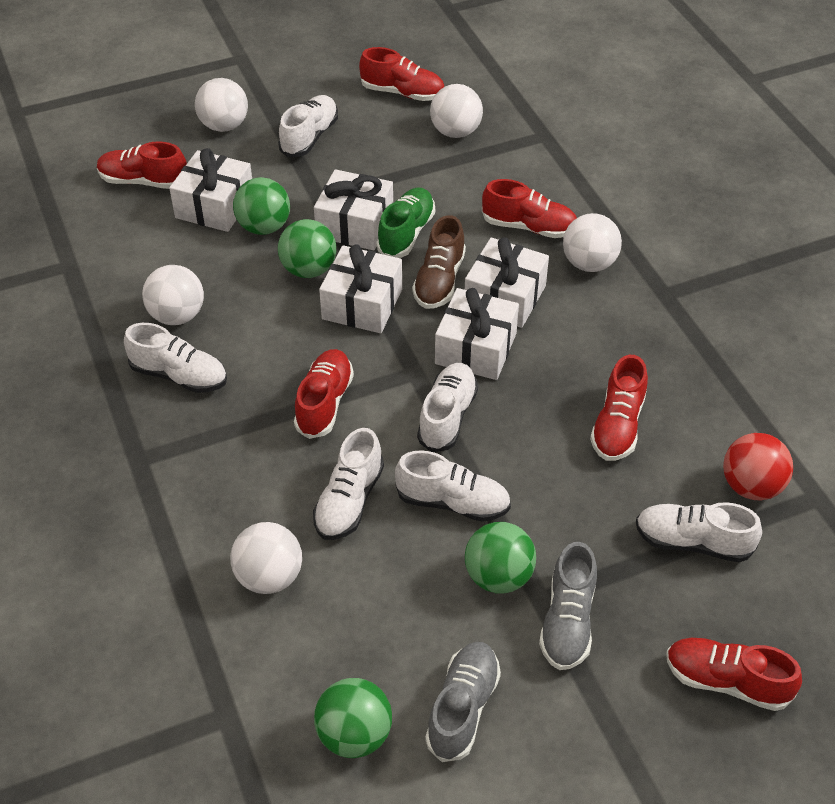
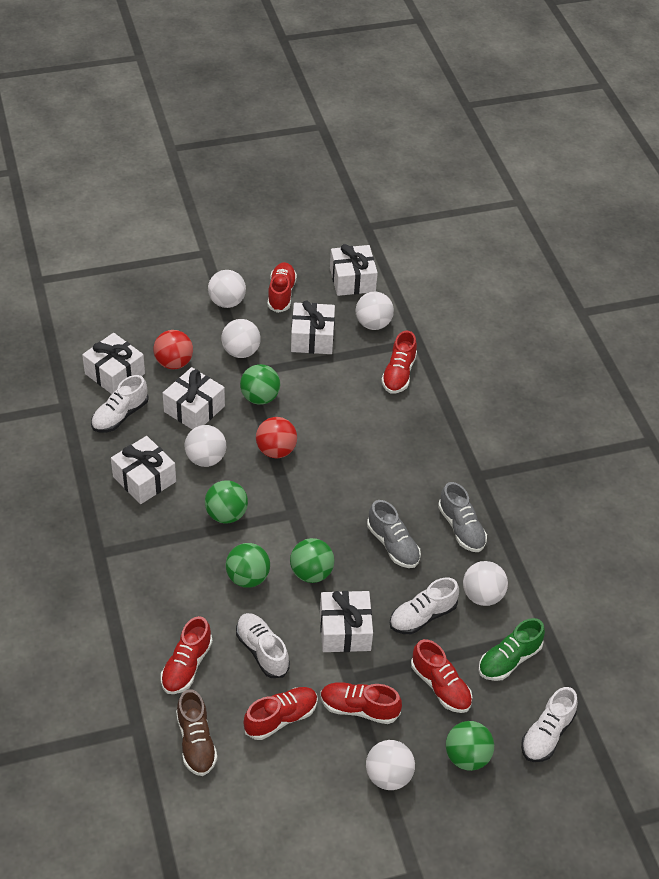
green ball: 4 -> 5
red ball: 1 -> 2
white ball: 5 -> 6
white gift: 5 -> 6
white shoe: 6 -> 4

